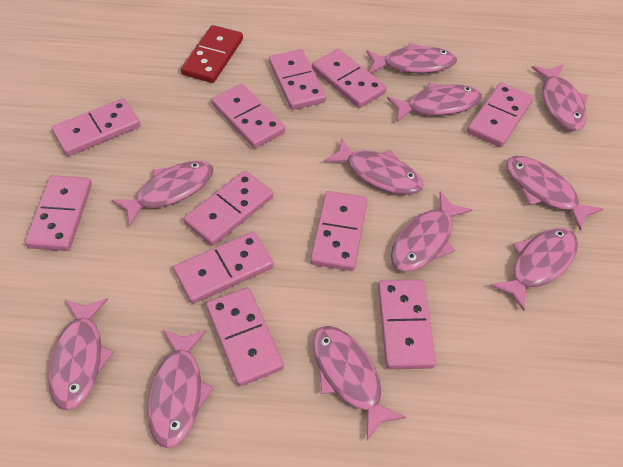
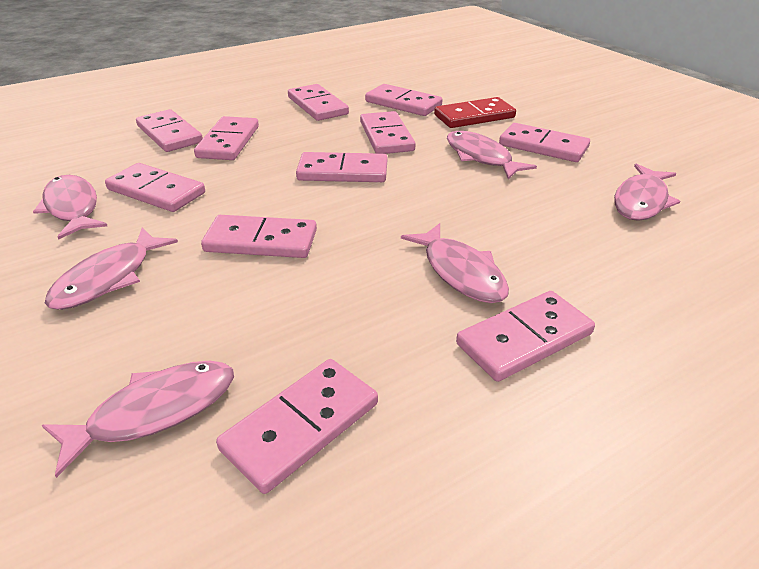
pink fish: 11 -> 6

